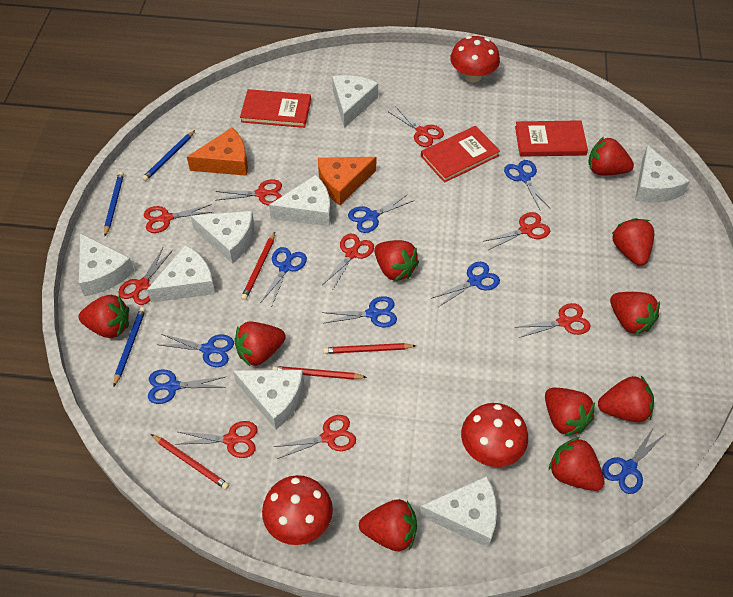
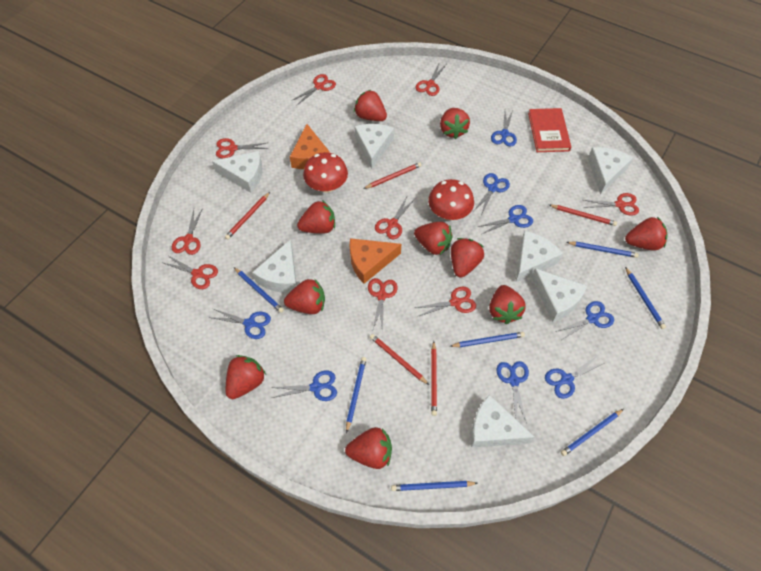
blue pencil: 3 -> 7
red book: 3 -> 1
red mushroom: 3 -> 2
red pencil: 4 -> 5
white cheese: 8 -> 7

